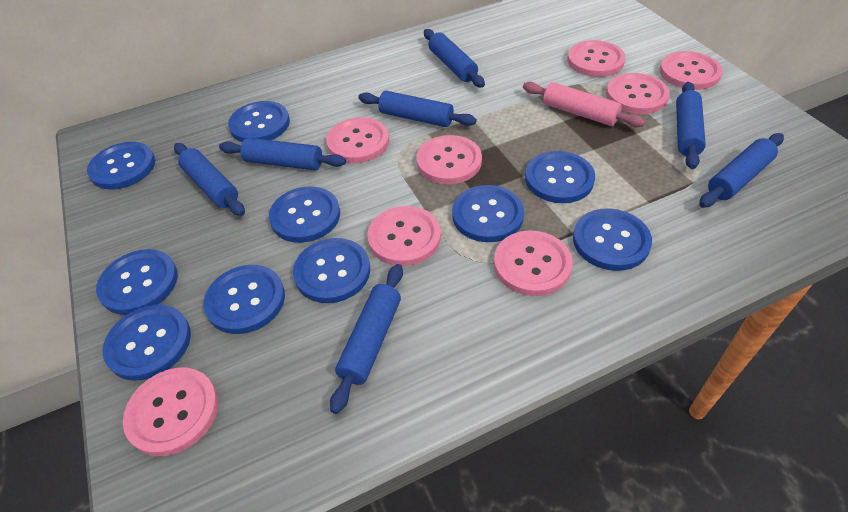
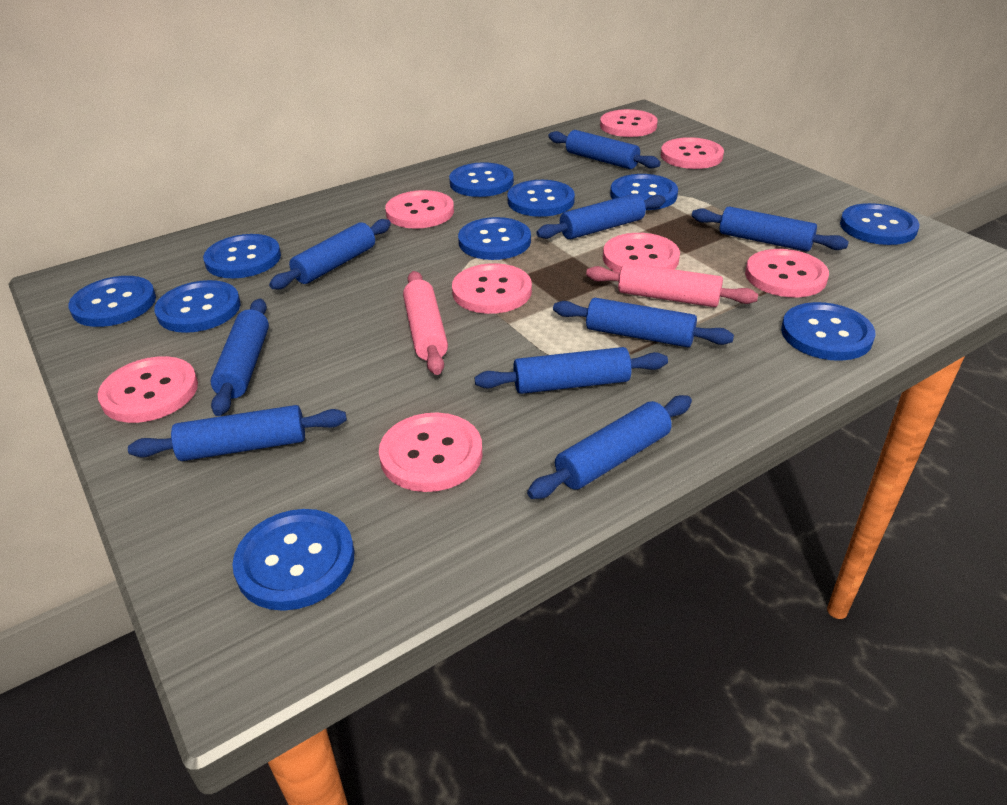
blue rolling pin: 7 -> 9
pink rolling pin: 1 -> 2

